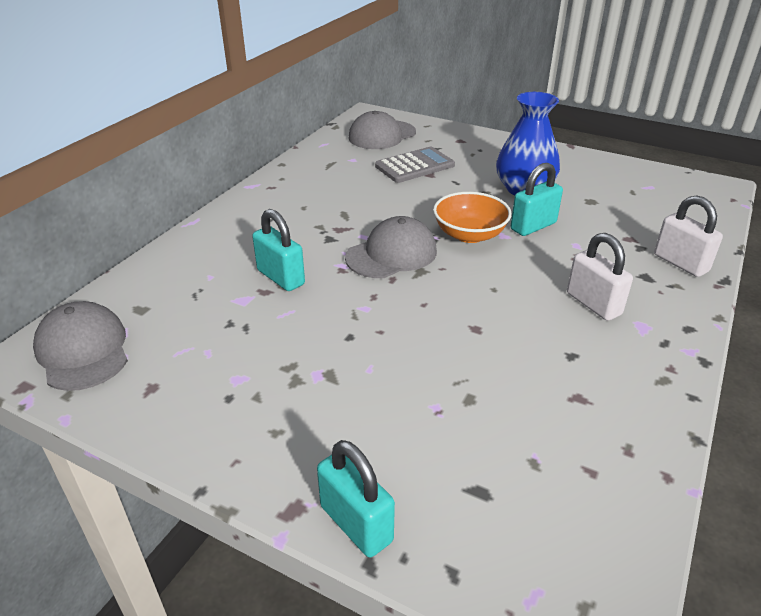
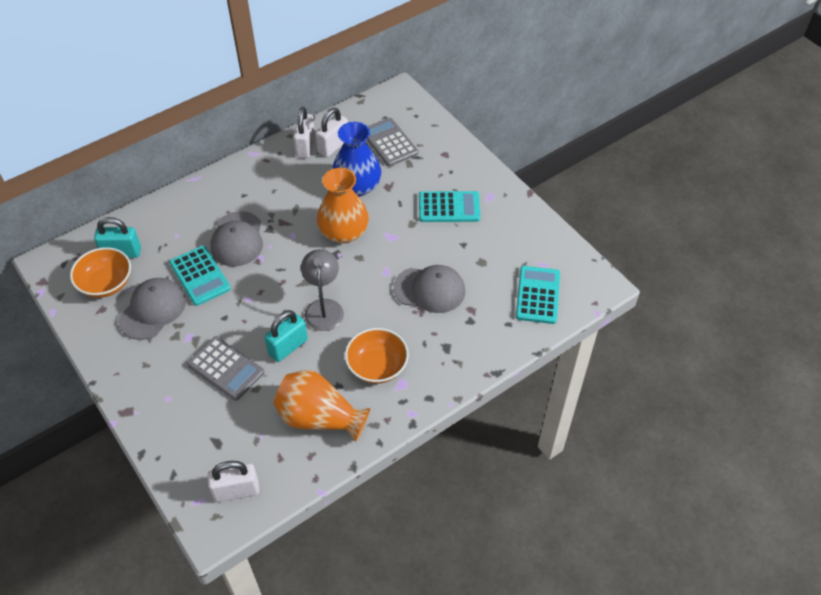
grey calculator: 1 -> 2
grey lamp: 0 -> 1
orange bowl: 1 -> 2
orange vase: 0 -> 2
turquoise calculator: 0 -> 3
turquoise padlock: 3 -> 2
white padlock: 2 -> 3

